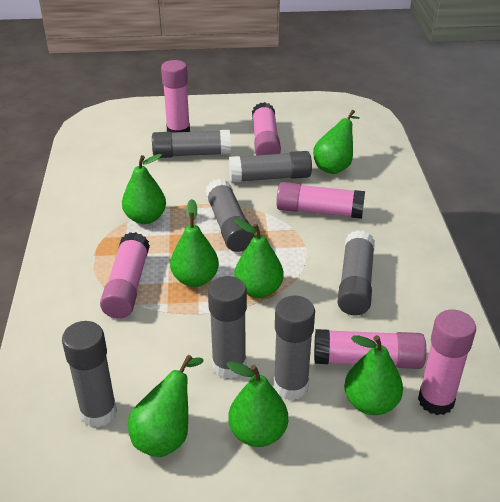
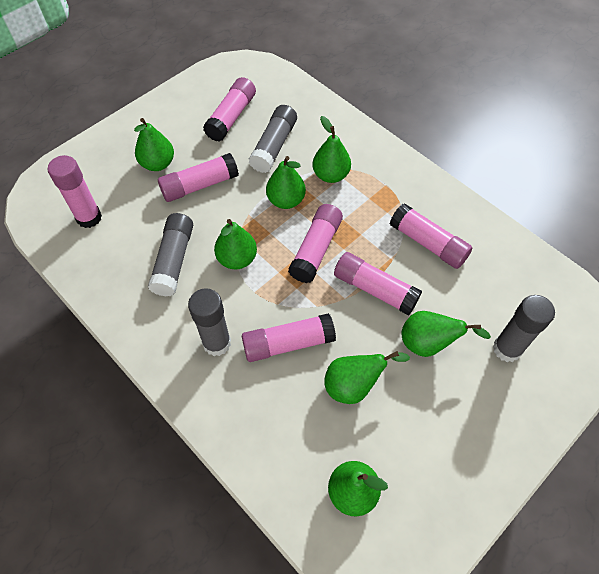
grey glue stick: 7 -> 4
pink glue stick: 6 -> 7

